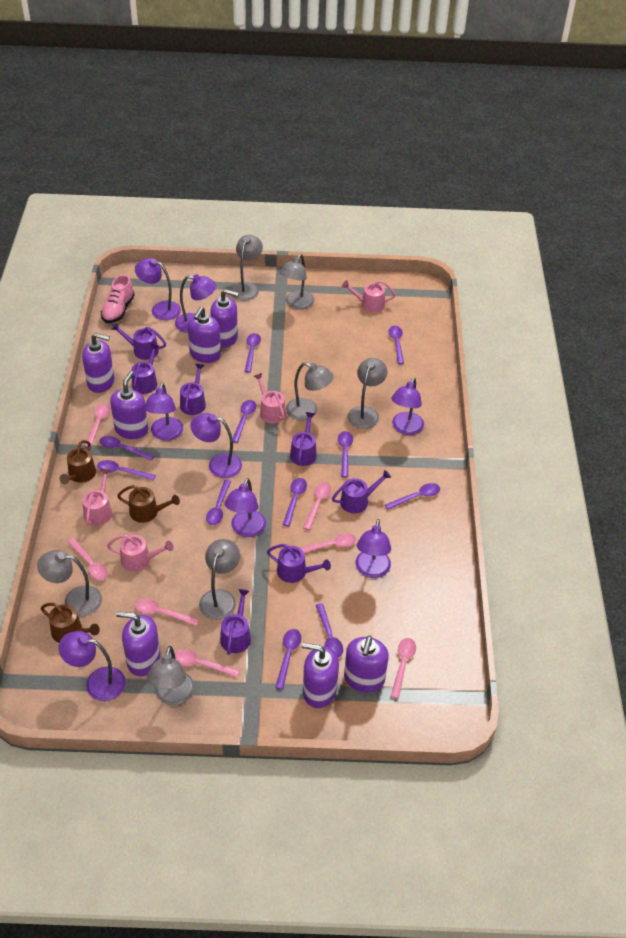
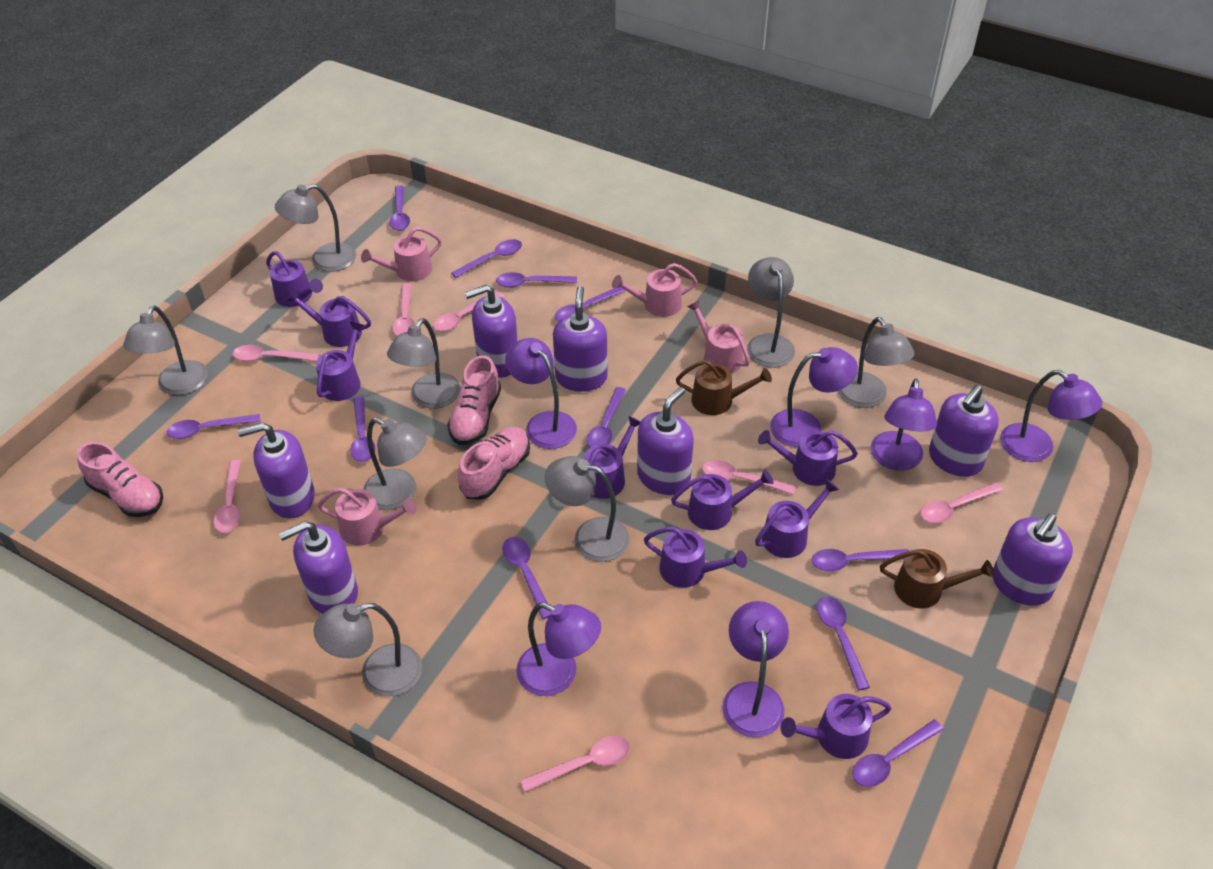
brown watering can: 3 -> 2
grey lamp: 7 -> 8
pink shoe: 1 -> 3
purple lamp: 8 -> 6
purple watering can: 7 -> 9

